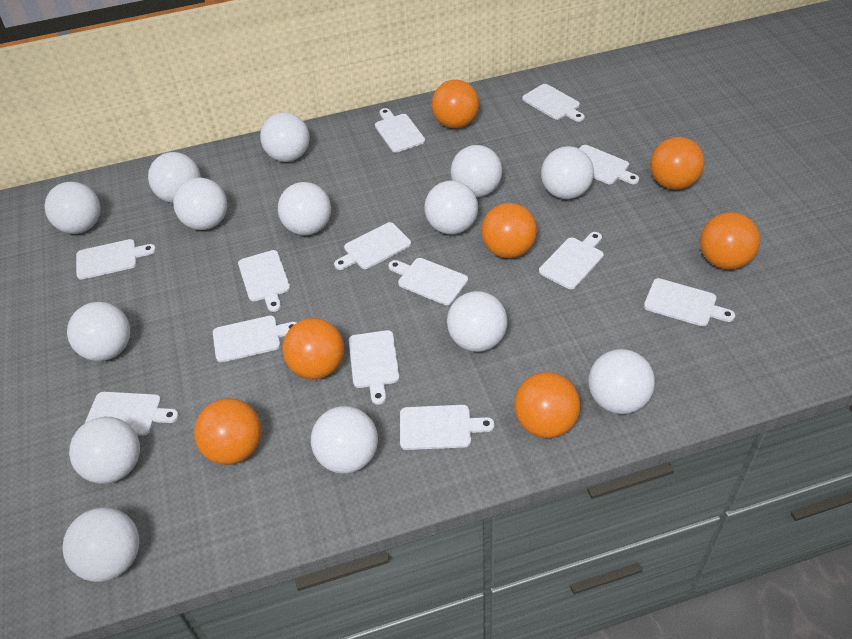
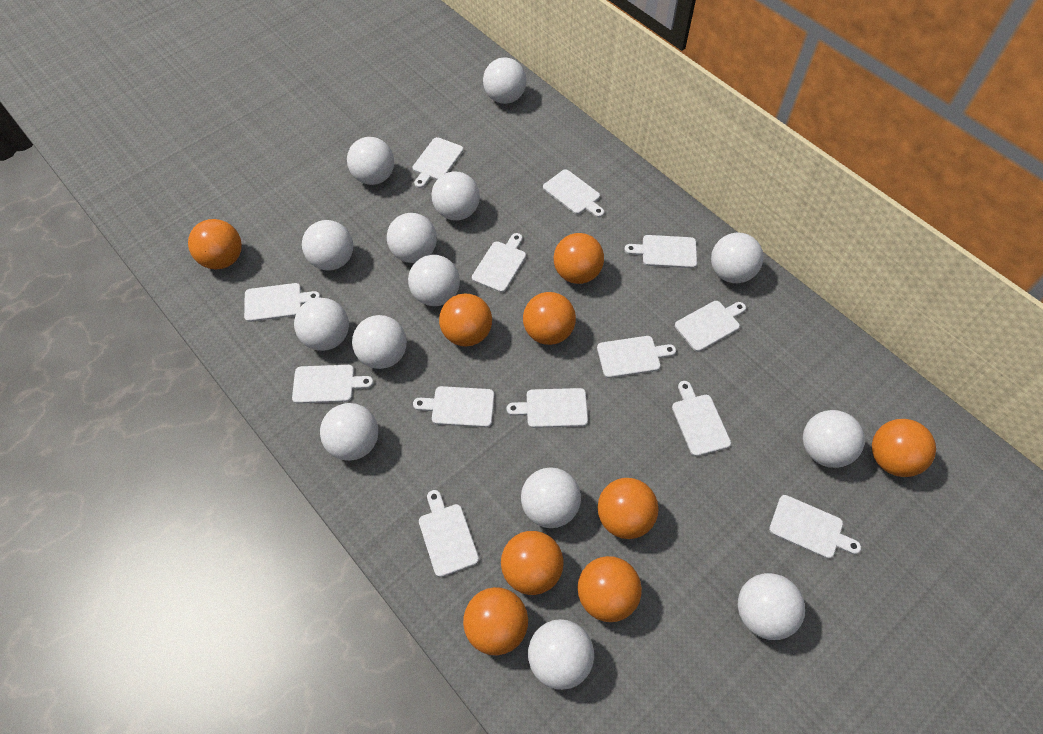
orange ball: 7 -> 9

